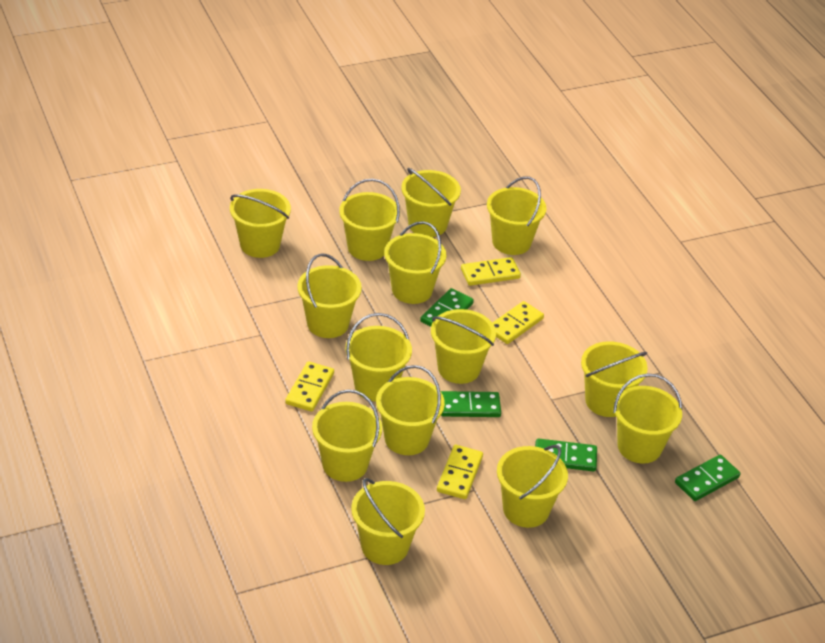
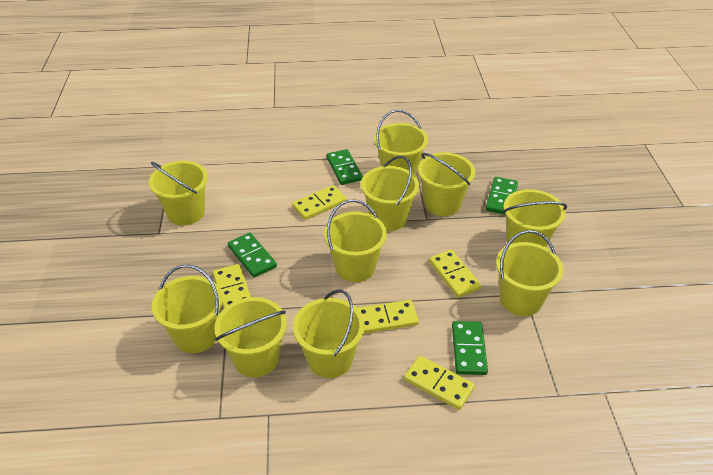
yellow bucket: 14 -> 10
yellow domino: 4 -> 5

